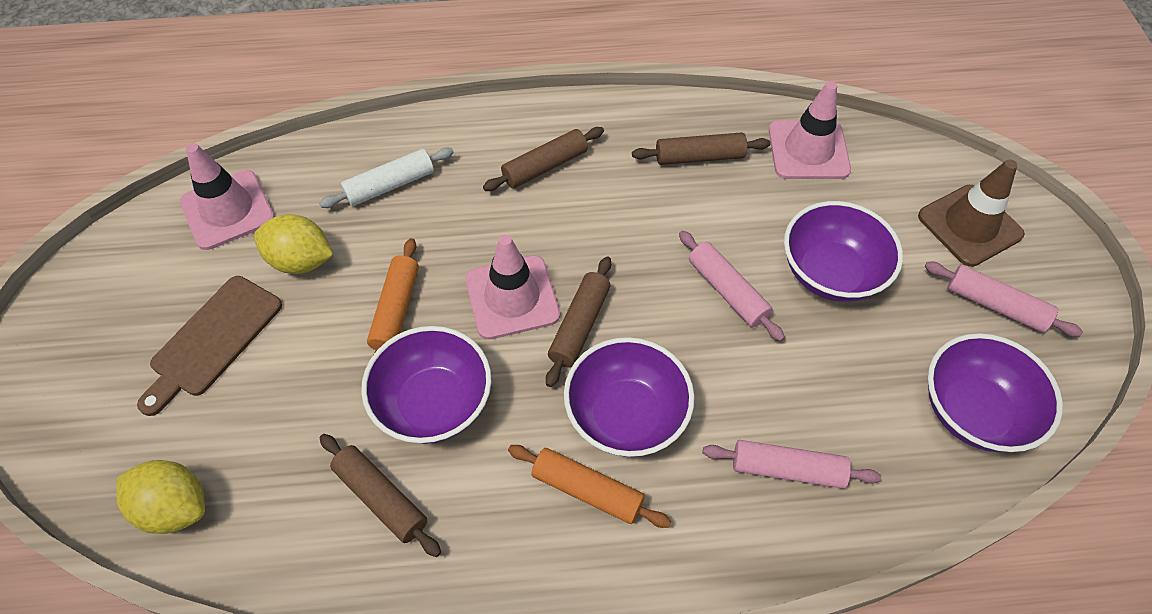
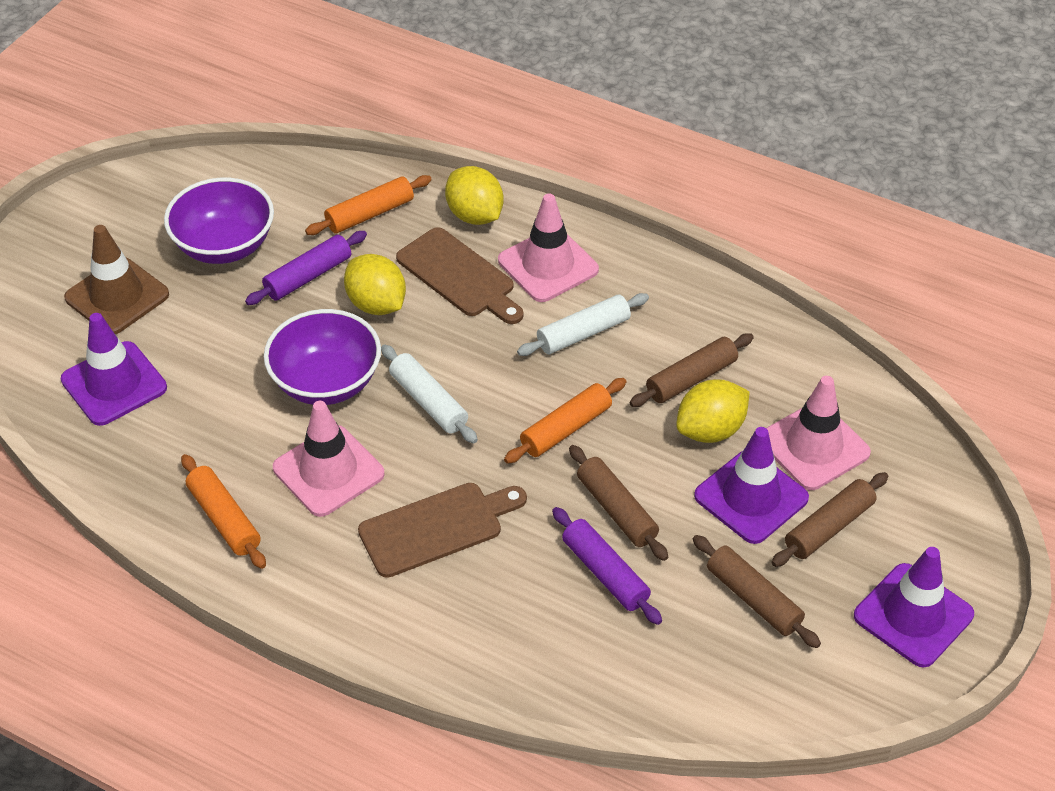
brown cutting board: 1 -> 2
orange rolling pin: 2 -> 3
pink rolling pin: 3 -> 0
purple bowl: 4 -> 2
purple rolling pin: 0 -> 2
purple traffic cone: 0 -> 3
white rolling pin: 1 -> 2
yellow lemon: 2 -> 3

